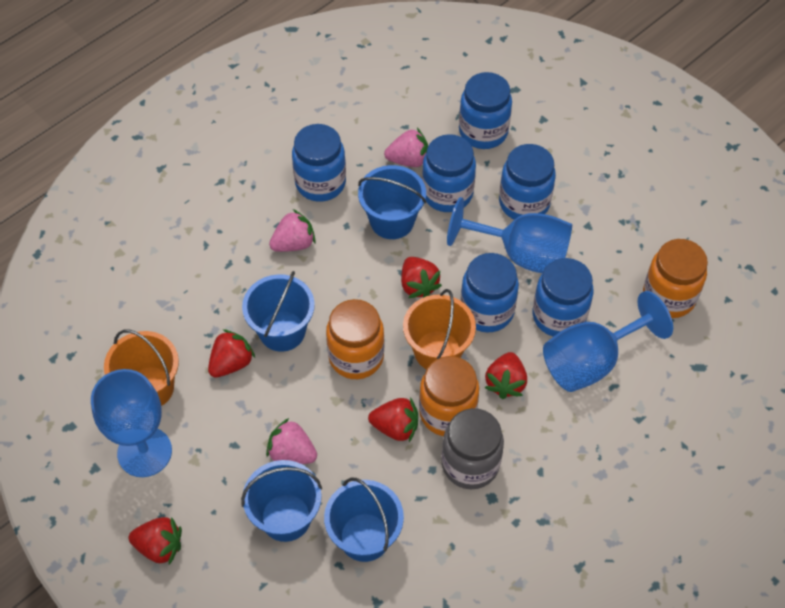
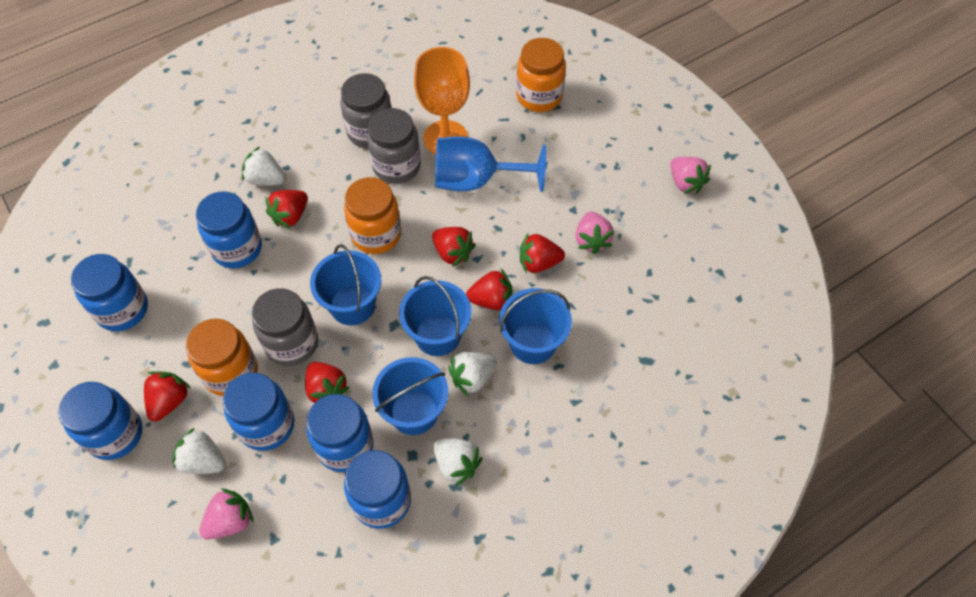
blue goblet: 3 -> 1
grey jar: 1 -> 3
orange bucket: 2 -> 0
orange goblet: 0 -> 1
red strawberry: 5 -> 6
white strawberry: 0 -> 4

